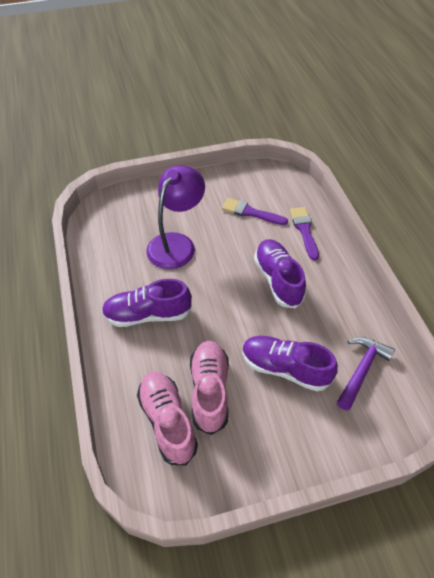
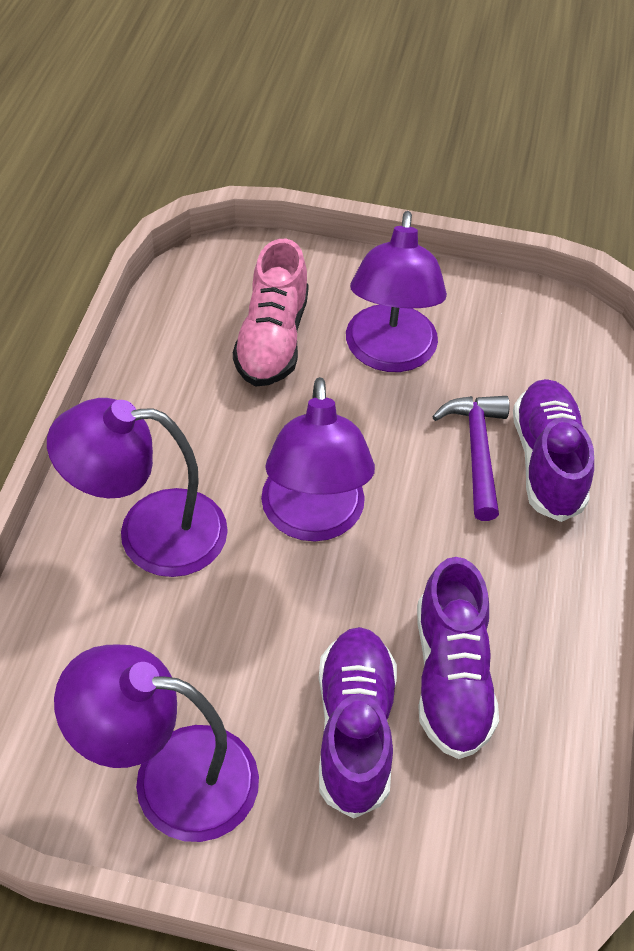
pink shoe: 2 -> 1
purple brush: 2 -> 0
purple lamp: 1 -> 4

